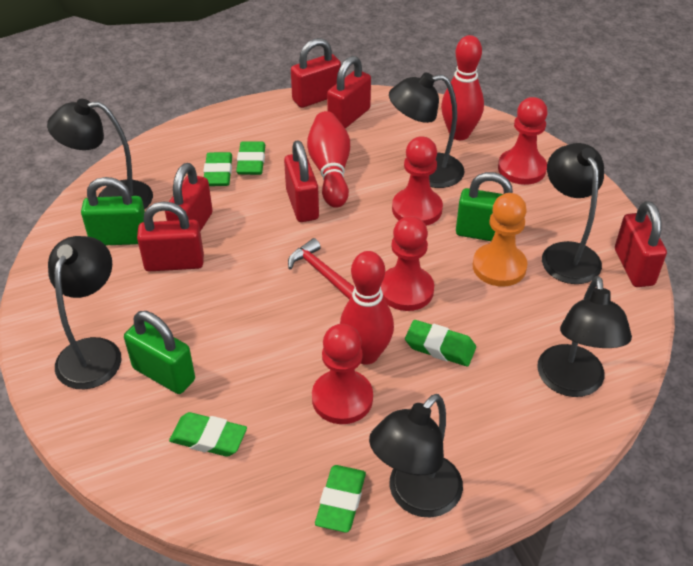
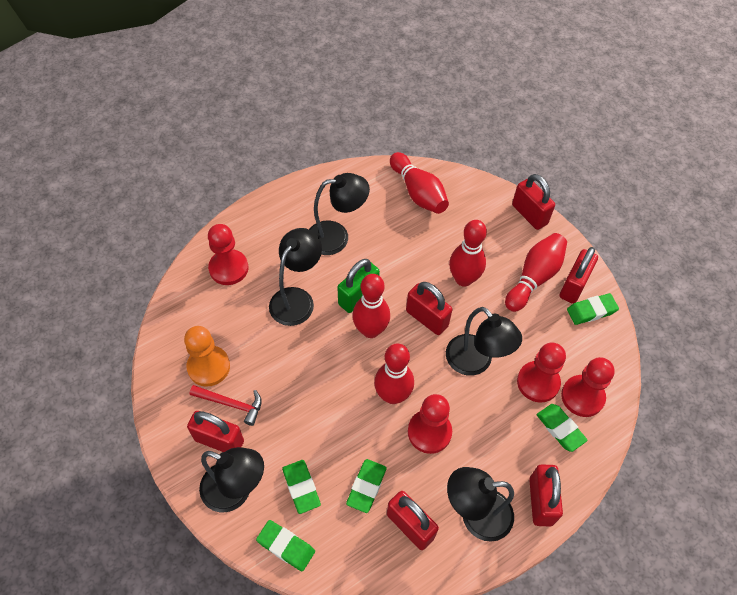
black lamp: 6 -> 5
green padlock: 3 -> 1
red bowling pin: 3 -> 5

